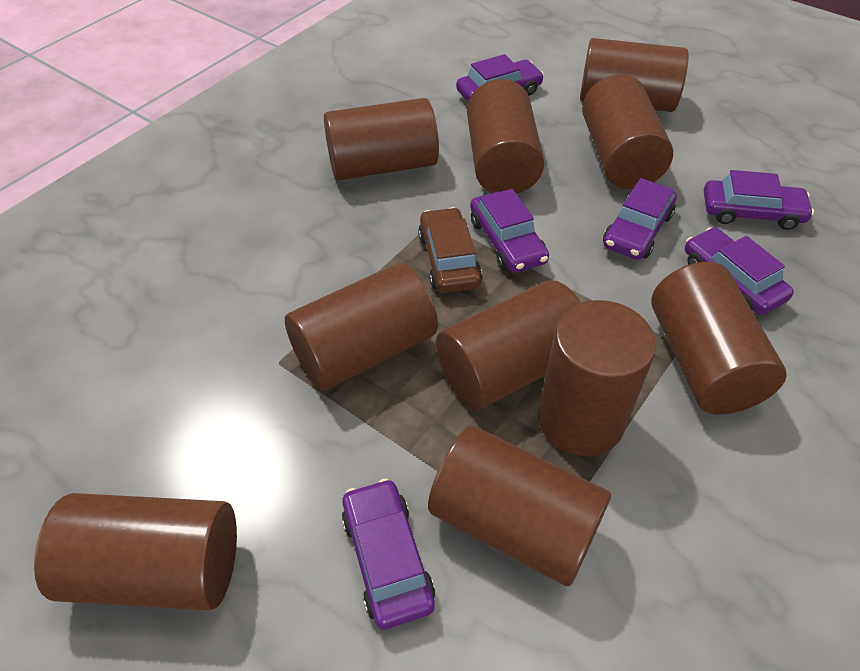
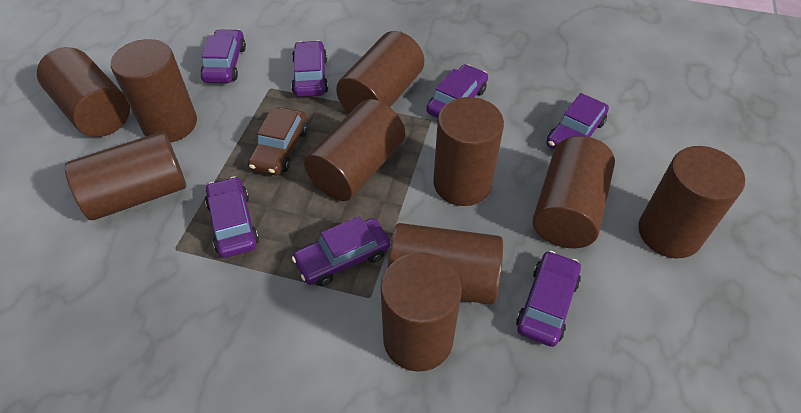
purple car: 6 -> 7

